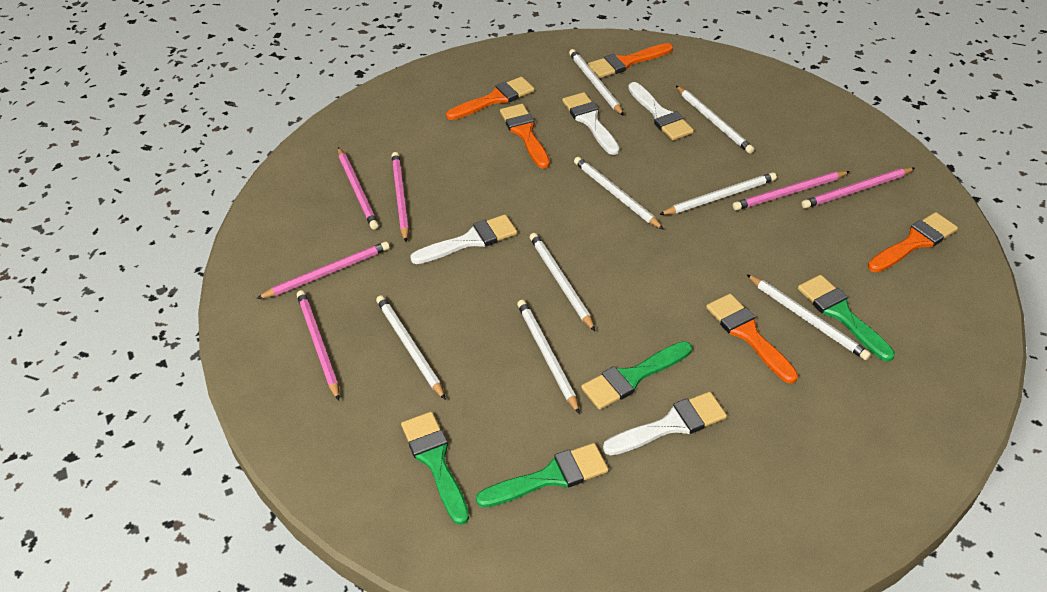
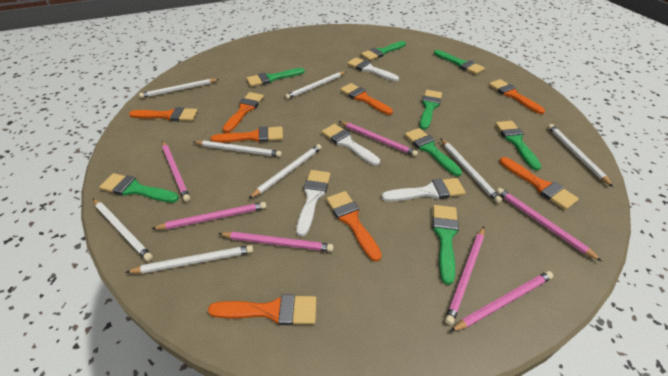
green brush: 4 -> 8
orange brush: 5 -> 8
pink pencil: 6 -> 7

